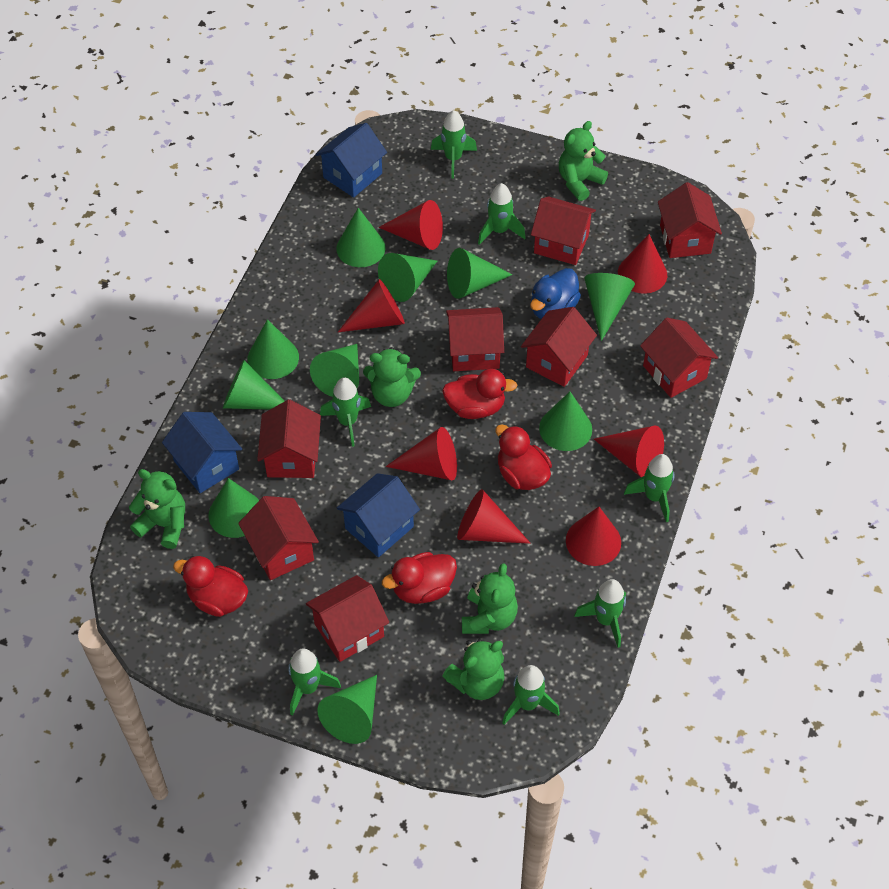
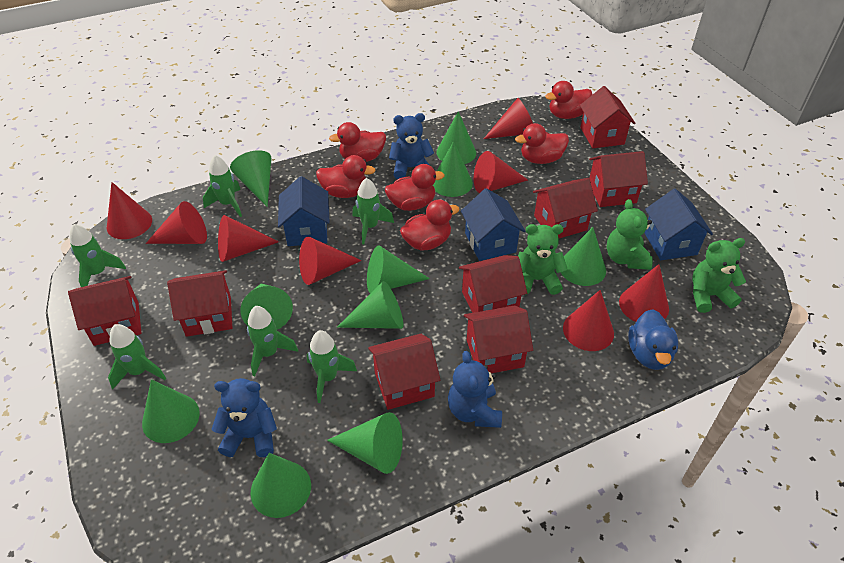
blue teddy bear: 0 -> 3
green rocket: 7 -> 6
green teddy bear: 5 -> 3
red cone: 7 -> 8
red duck: 4 -> 6

